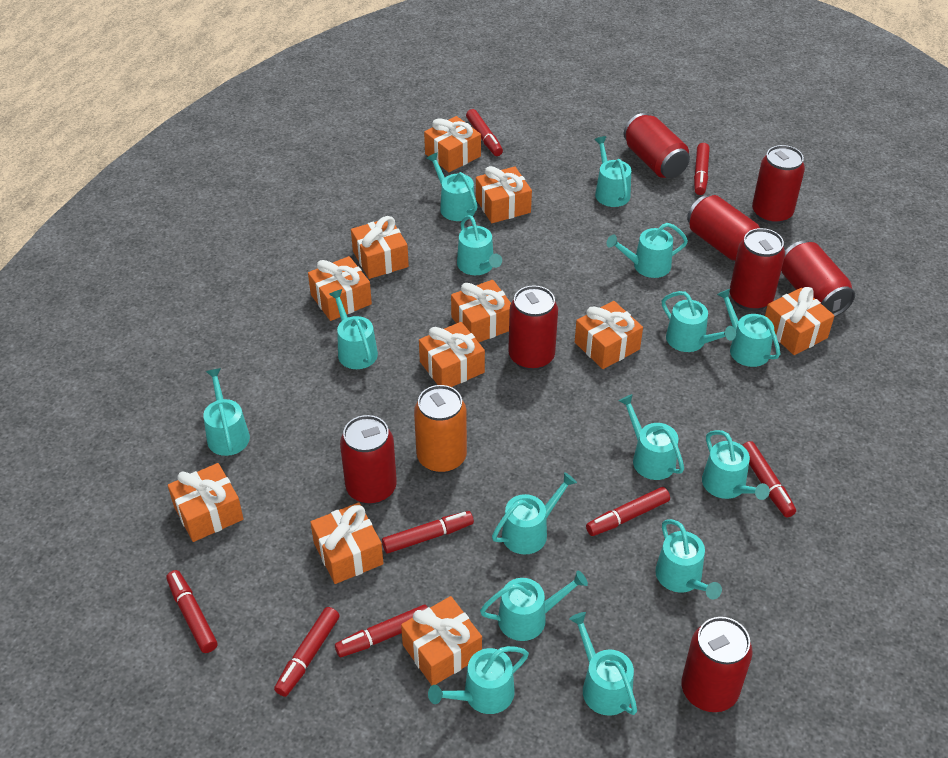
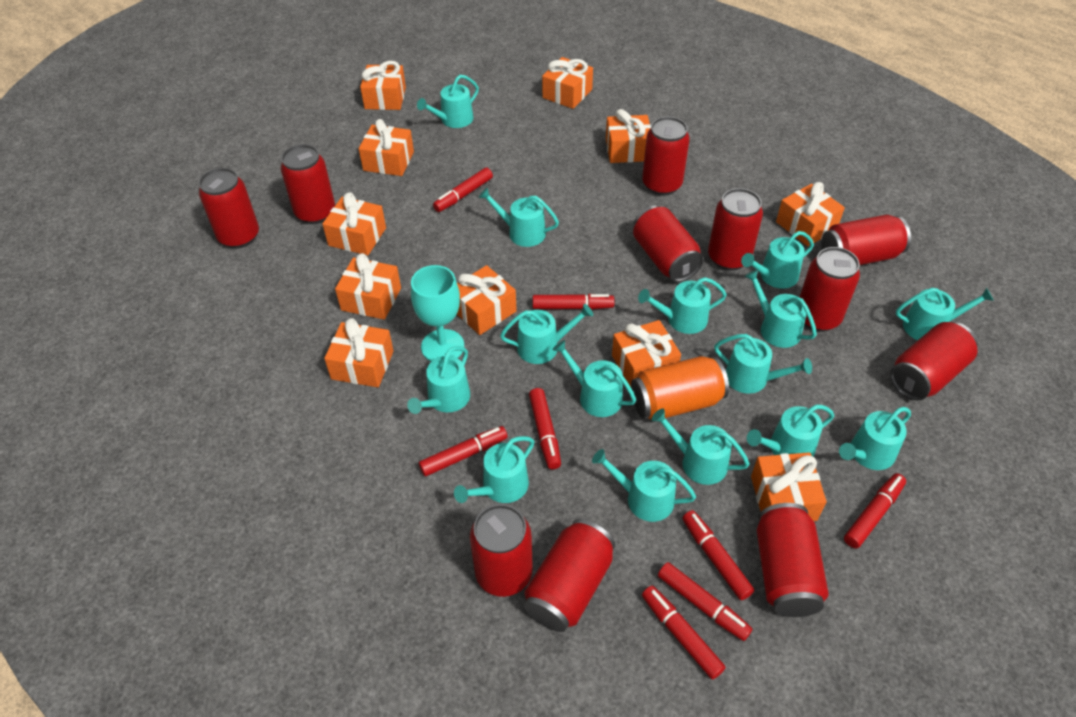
red can: 8 -> 11
turquoise goblet: 0 -> 1

